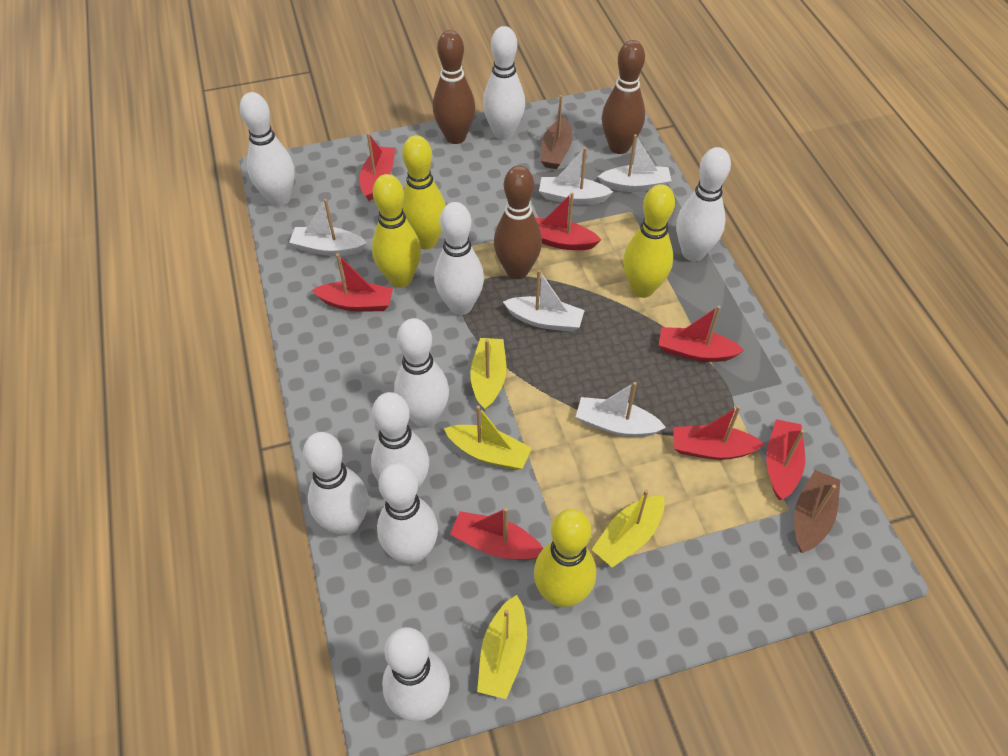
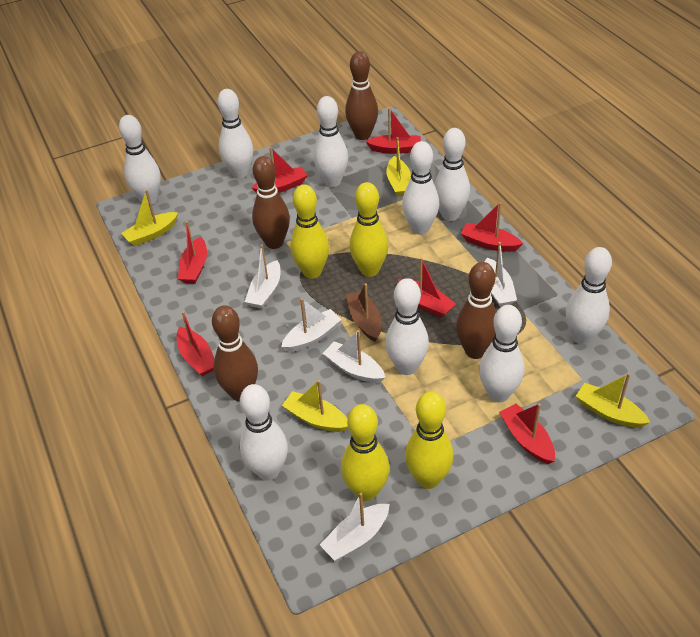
brown boat: 2 -> 1
brown bowling pin: 3 -> 4

